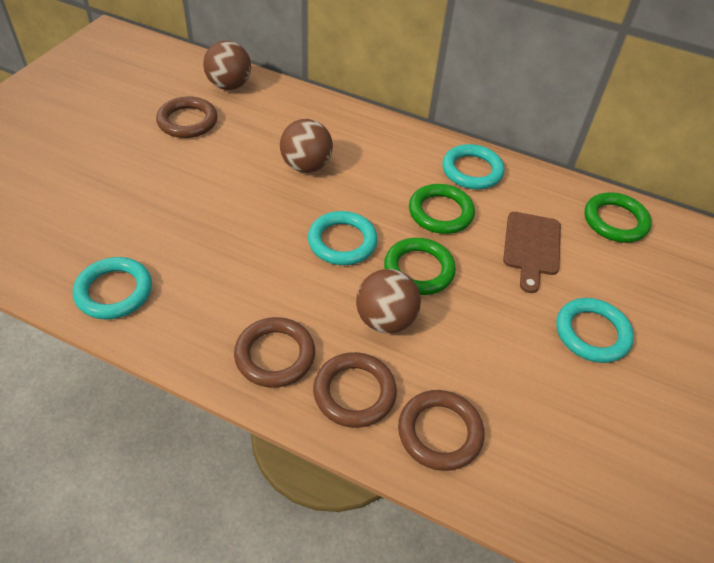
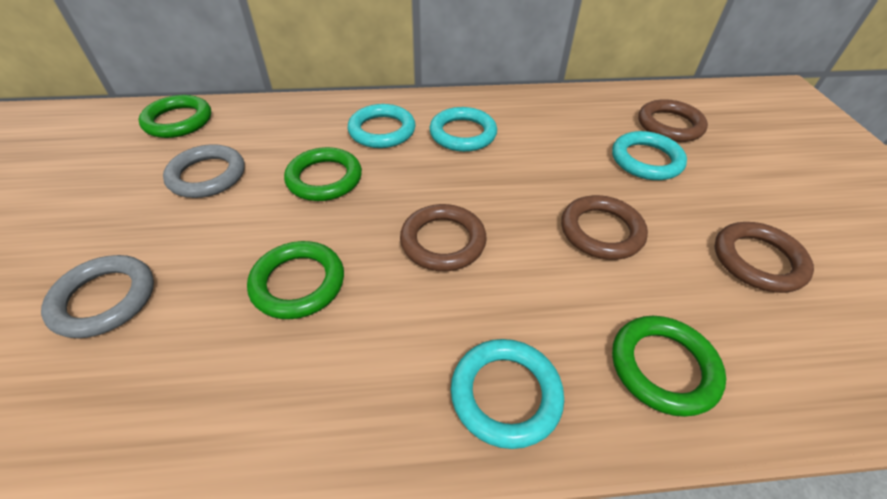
brown ball: 3 -> 0
brown cutting board: 1 -> 0
green ring: 3 -> 4
grey ring: 0 -> 2

